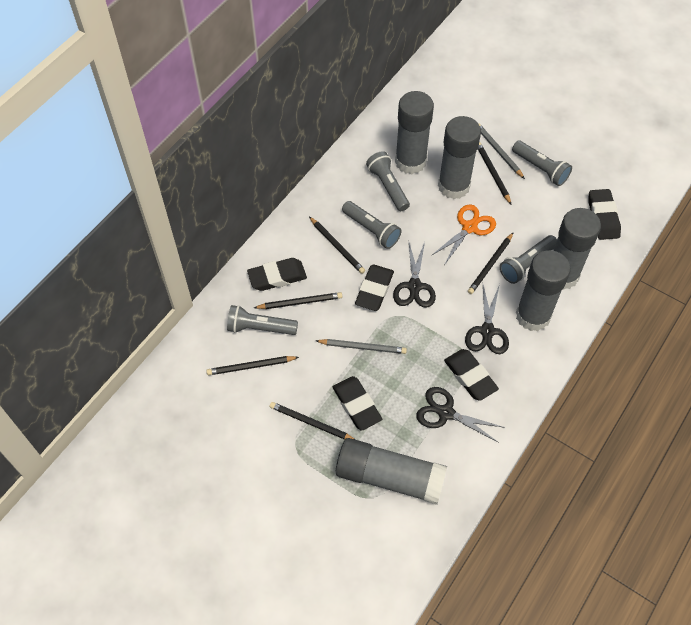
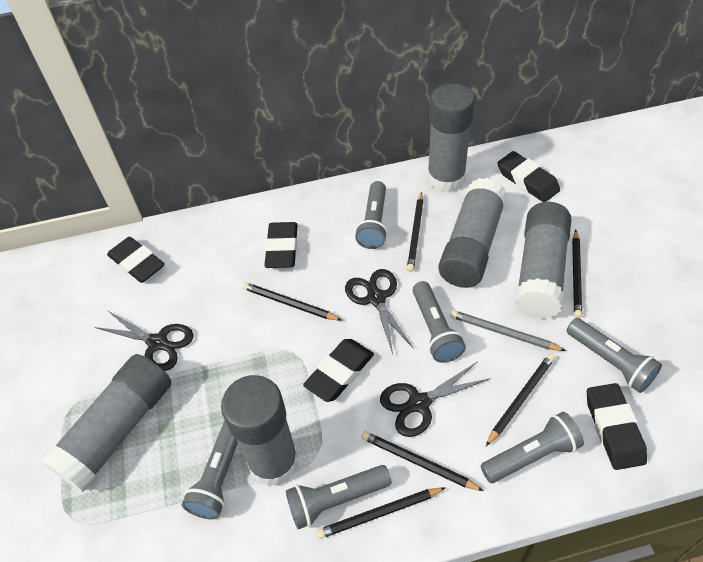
grey flashlight: 5 -> 6
grey pencil: 2 -> 1
orange scissors: 1 -> 0

